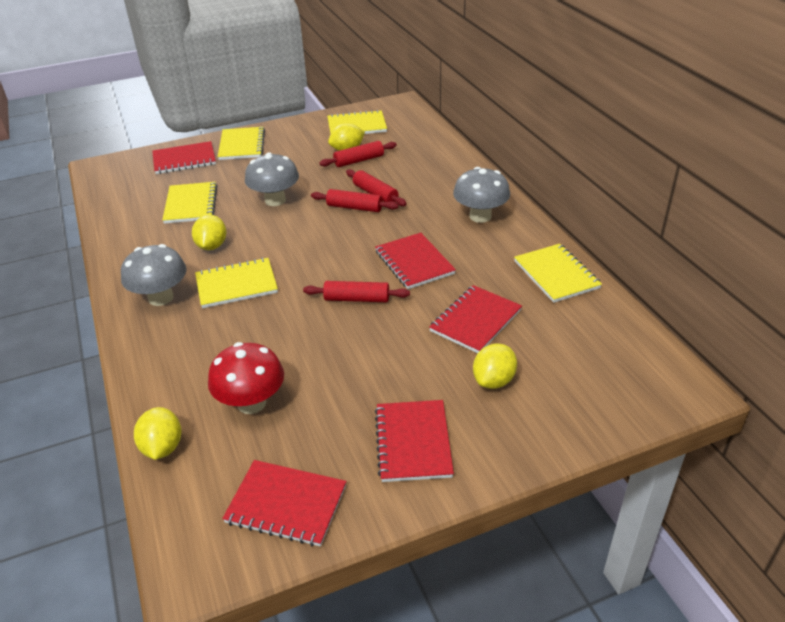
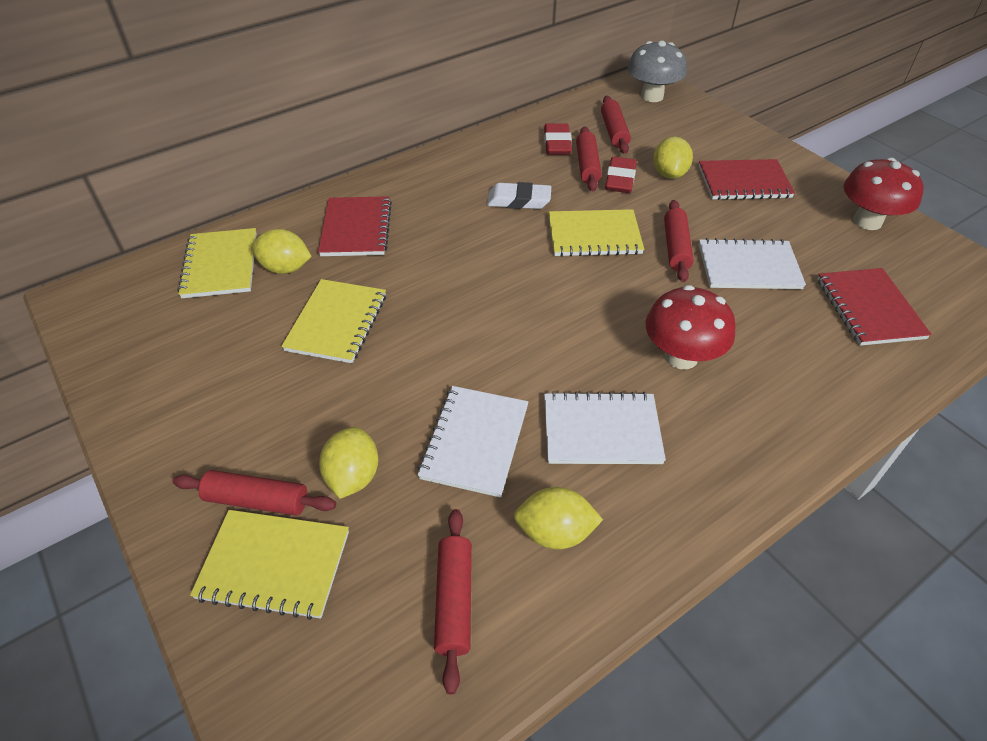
grey mushroom: 3 -> 1
red eraser: 0 -> 2
red mushroom: 1 -> 2
red notebook: 5 -> 3
red rolling pin: 4 -> 5
white eraser: 0 -> 1
white notebook: 0 -> 3
yellow notebook: 5 -> 4

